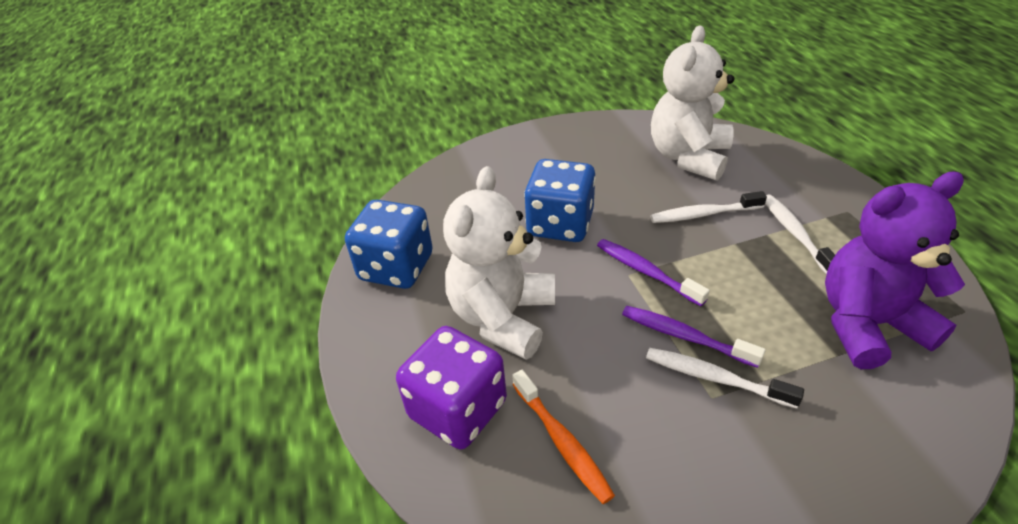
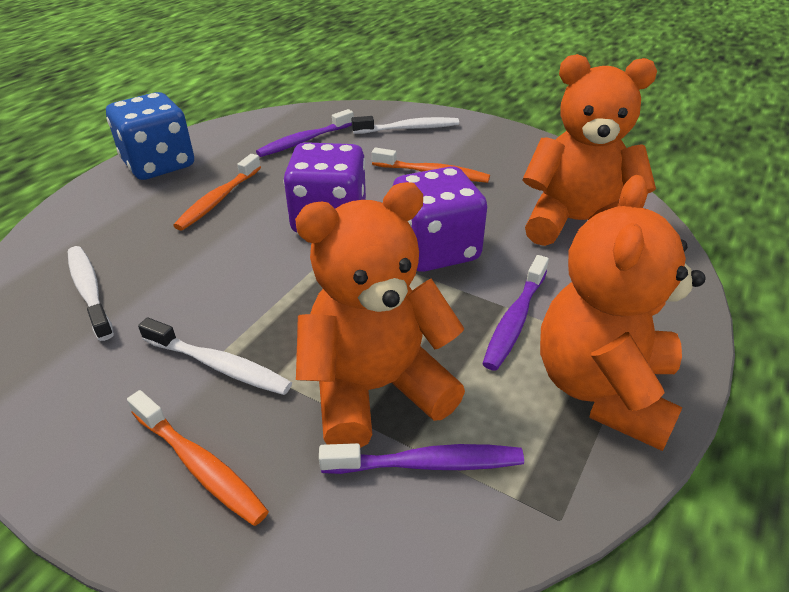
blue dice: 2 -> 1
orange teddy bear: 0 -> 3
orange toothbrush: 1 -> 3
purple dice: 1 -> 2
purple teddy bear: 1 -> 0
purple toothbrush: 2 -> 3
white teddy bear: 2 -> 0

